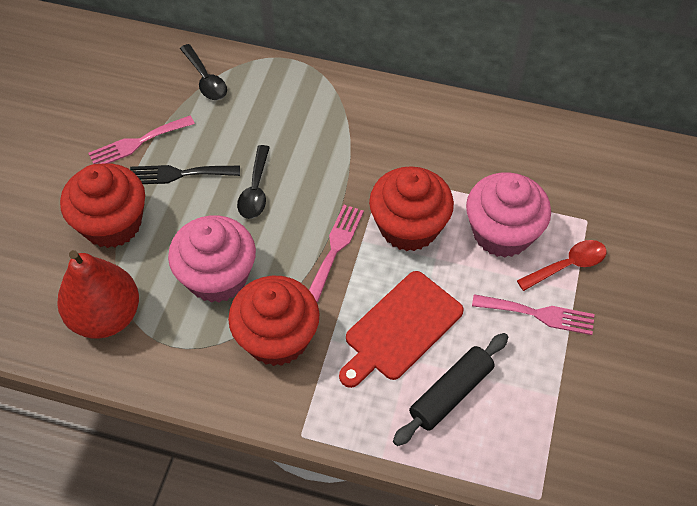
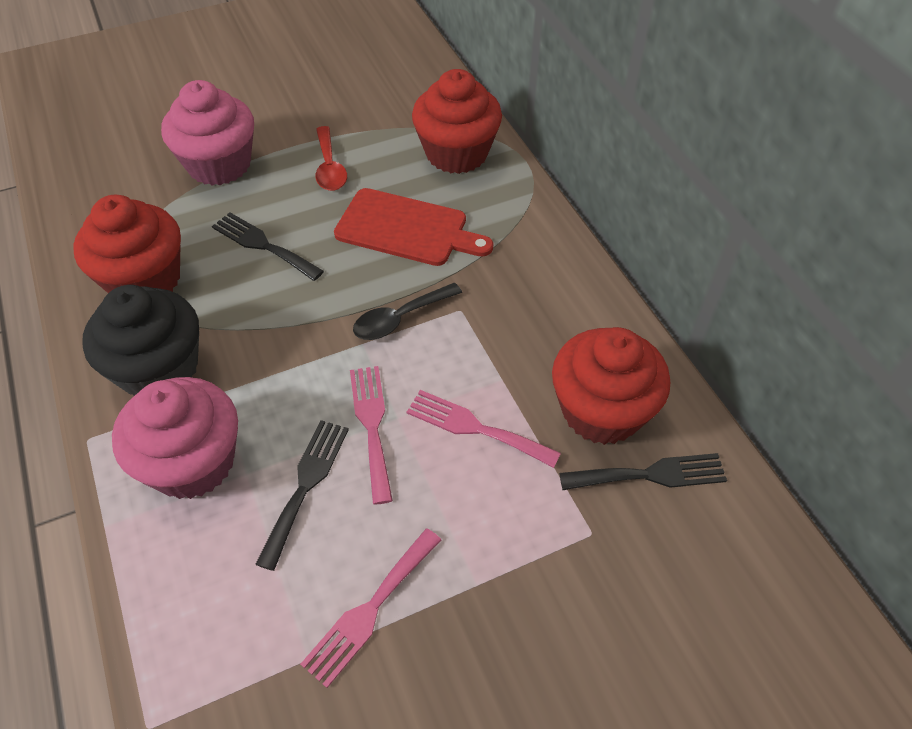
black cupcake: 0 -> 1
black fork: 1 -> 3
black rolling pin: 1 -> 0
black spoon: 2 -> 1
red pear: 1 -> 0

